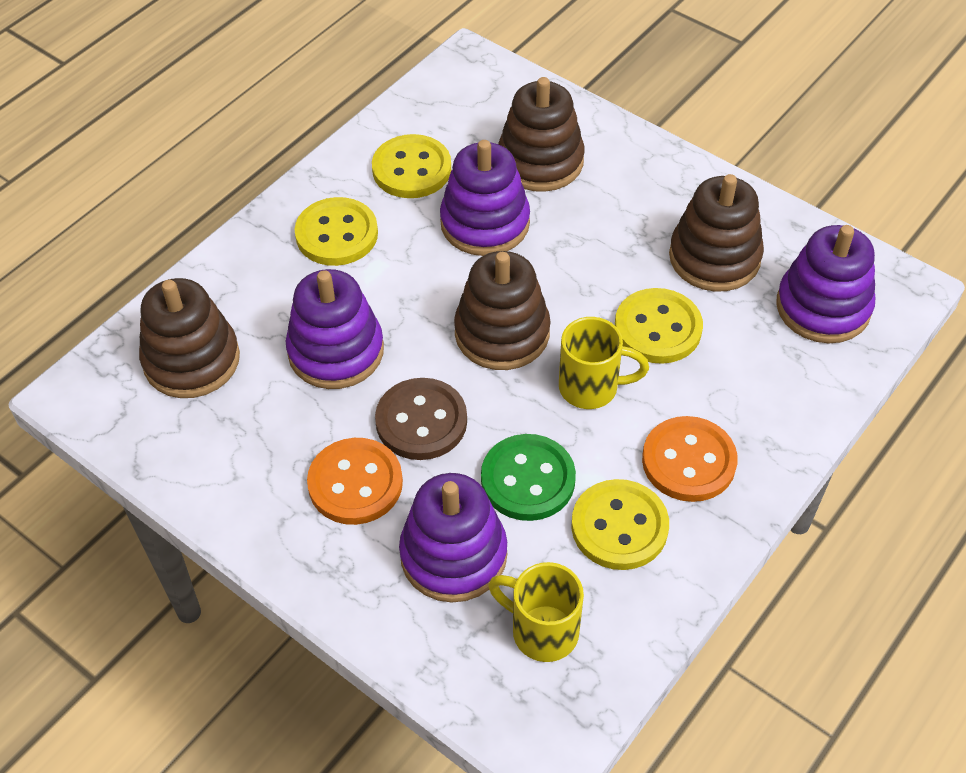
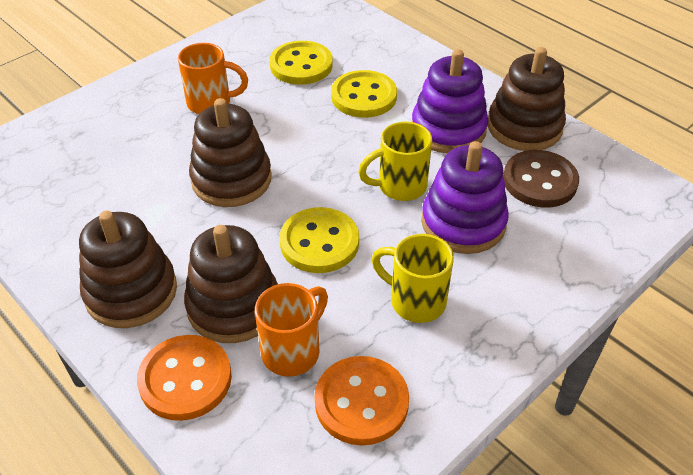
green button: 1 -> 0
orange mug: 0 -> 2
purple stacking toy: 4 -> 2
yellow button: 4 -> 3

